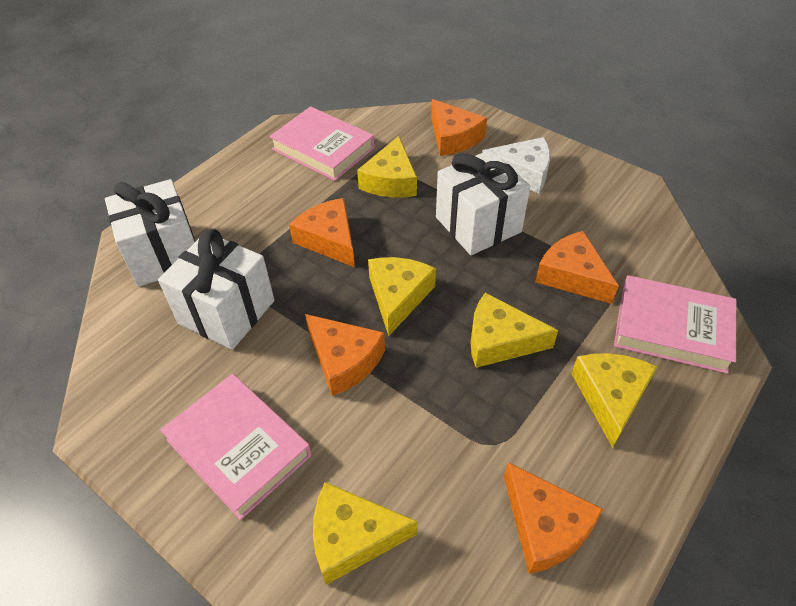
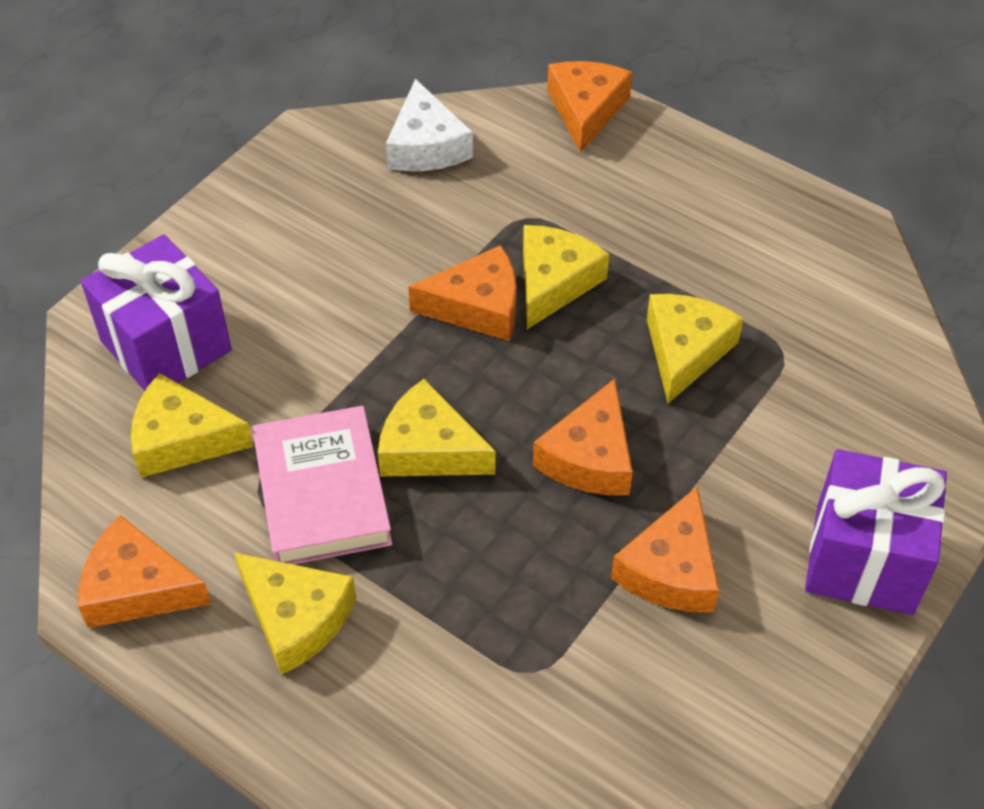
pink book: 3 -> 1
purple gift: 0 -> 2
white gift: 3 -> 0

